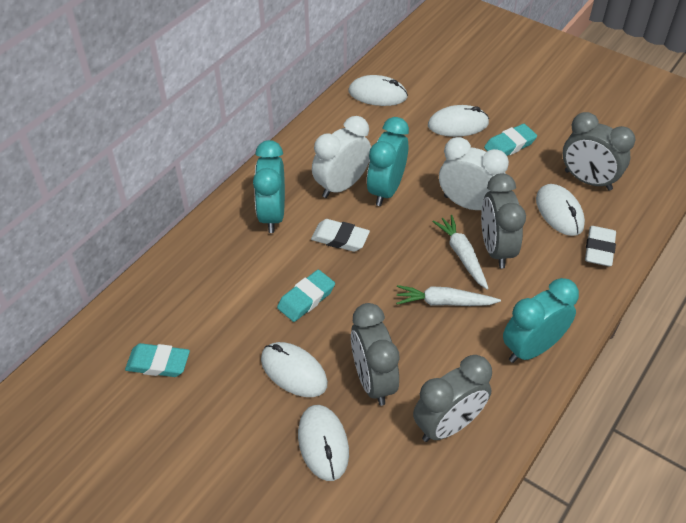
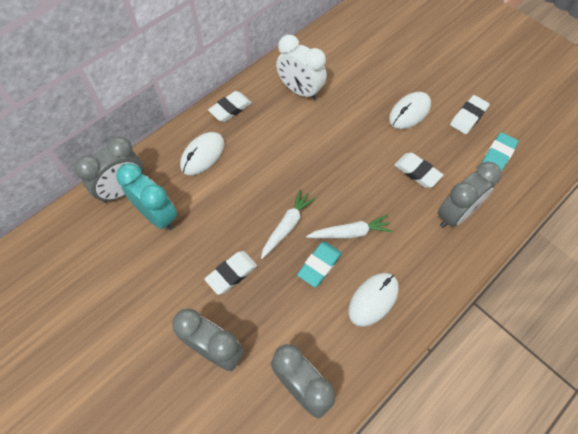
turquoise clock: 3 -> 1
turquoise eraser: 3 -> 2
white clock: 2 -> 1
white eraser: 2 -> 4
white mouse: 5 -> 3

